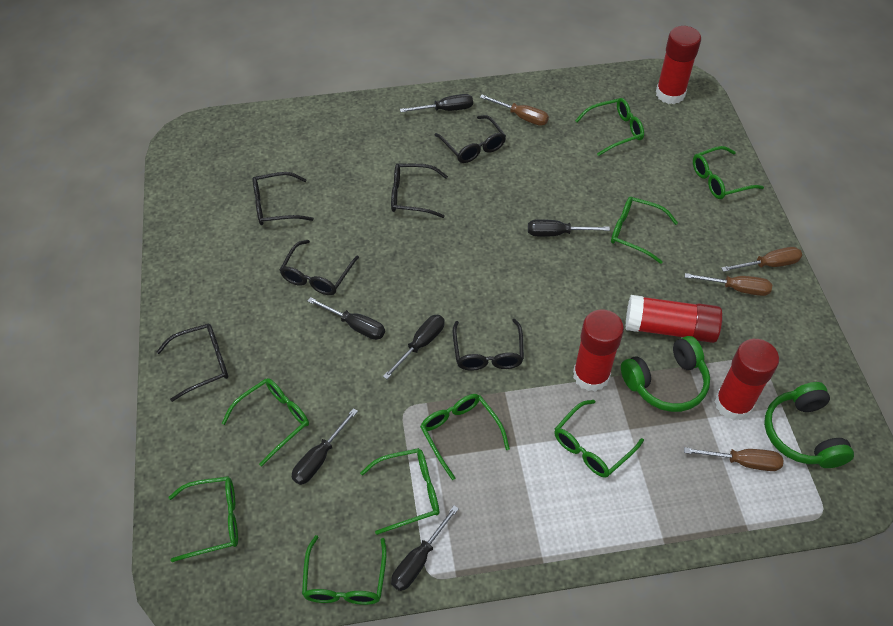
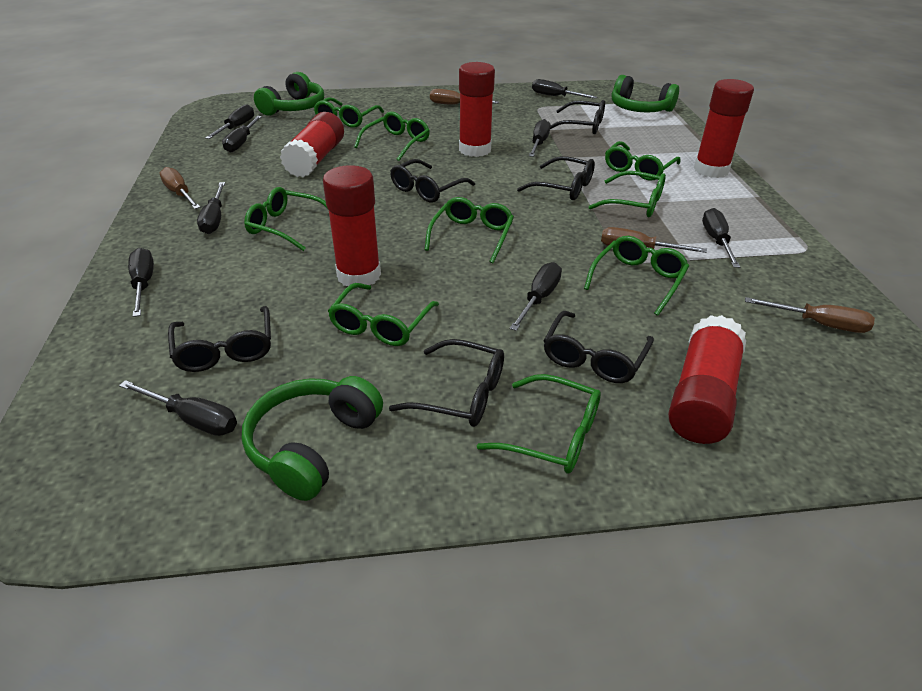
black screwdriver: 6 -> 9
green headphones: 2 -> 3
red glue stick: 4 -> 5

